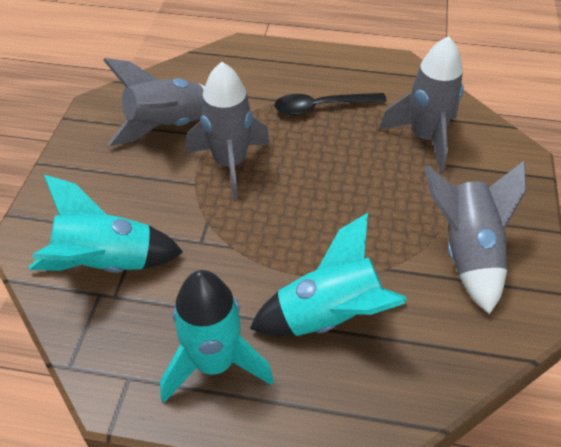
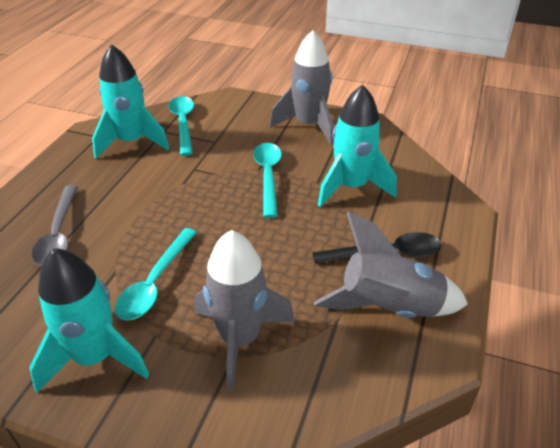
grey rocket: 4 -> 3
grey spoon: 0 -> 1
turquoise spoon: 0 -> 3

